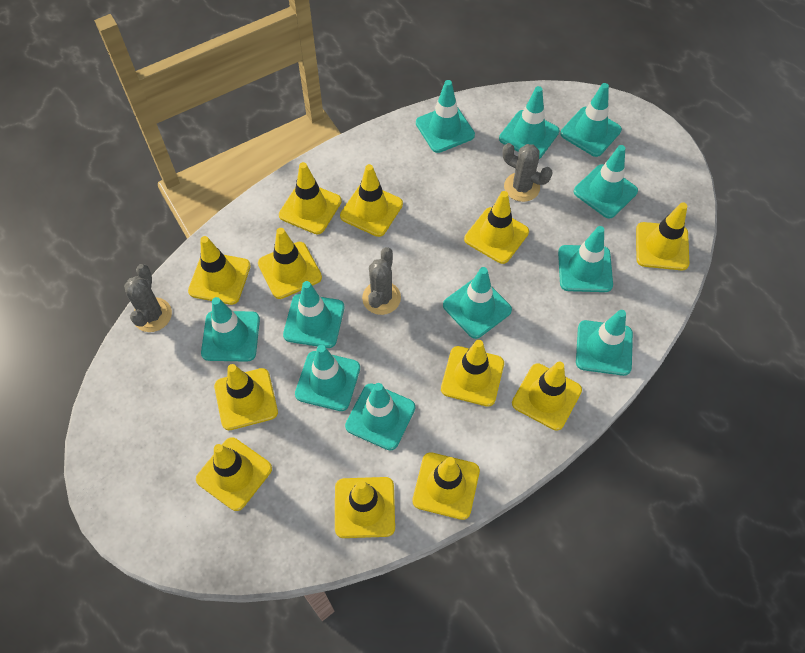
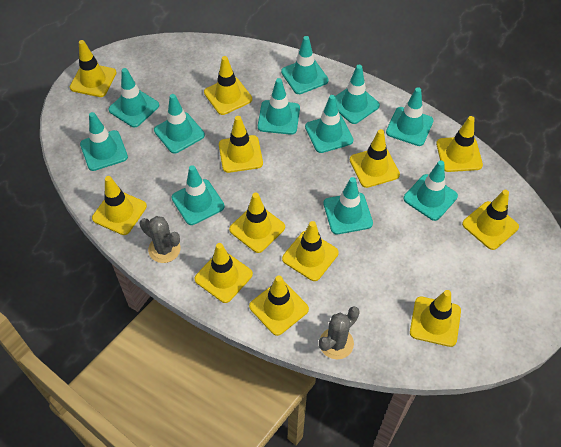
grey cactus: 3 -> 2

